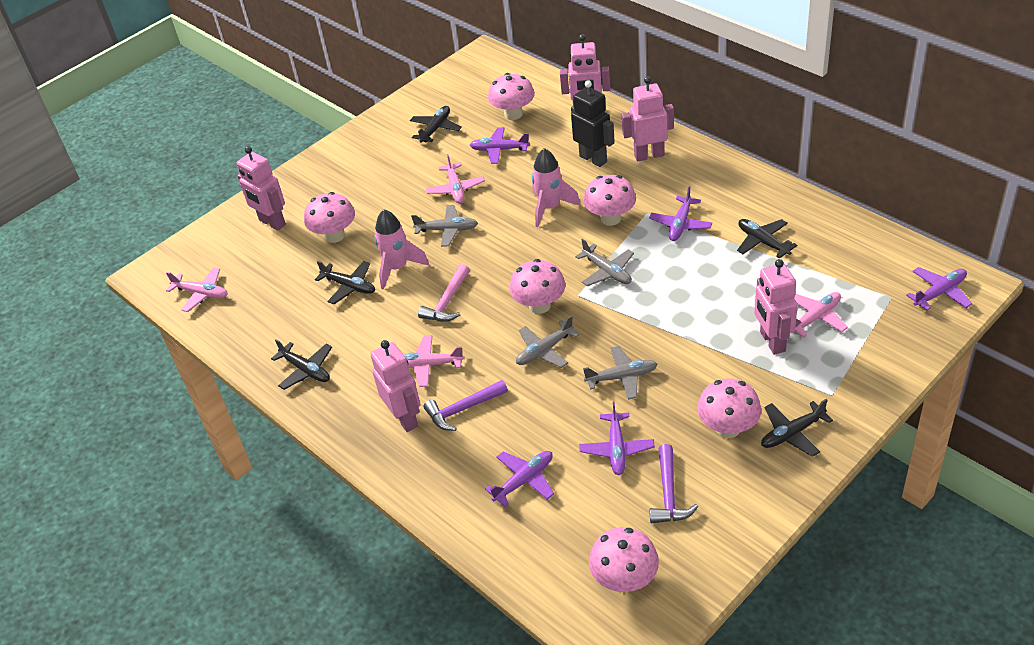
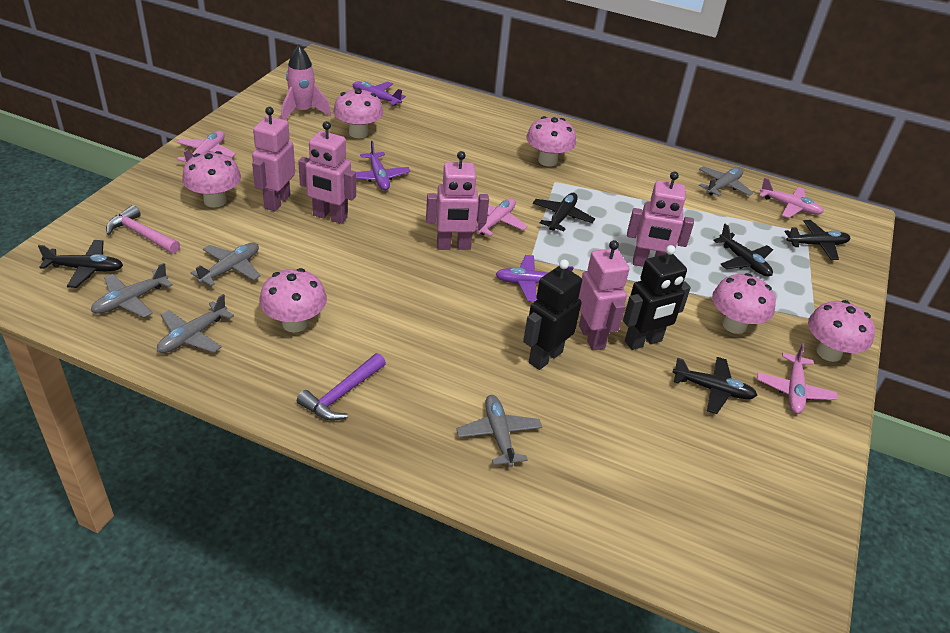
black robot: 1 -> 2
grey plane: 4 -> 5
pink rocket: 2 -> 1
purple hammer: 2 -> 1
purple plane: 5 -> 3

